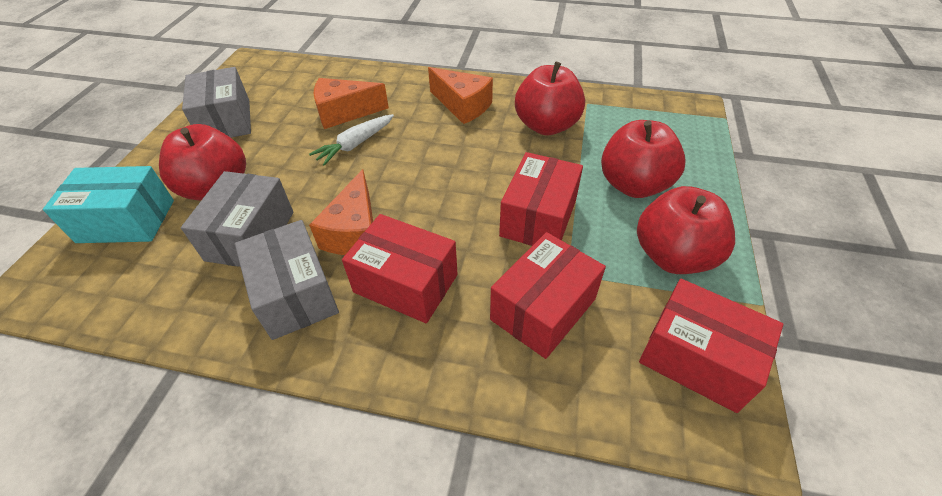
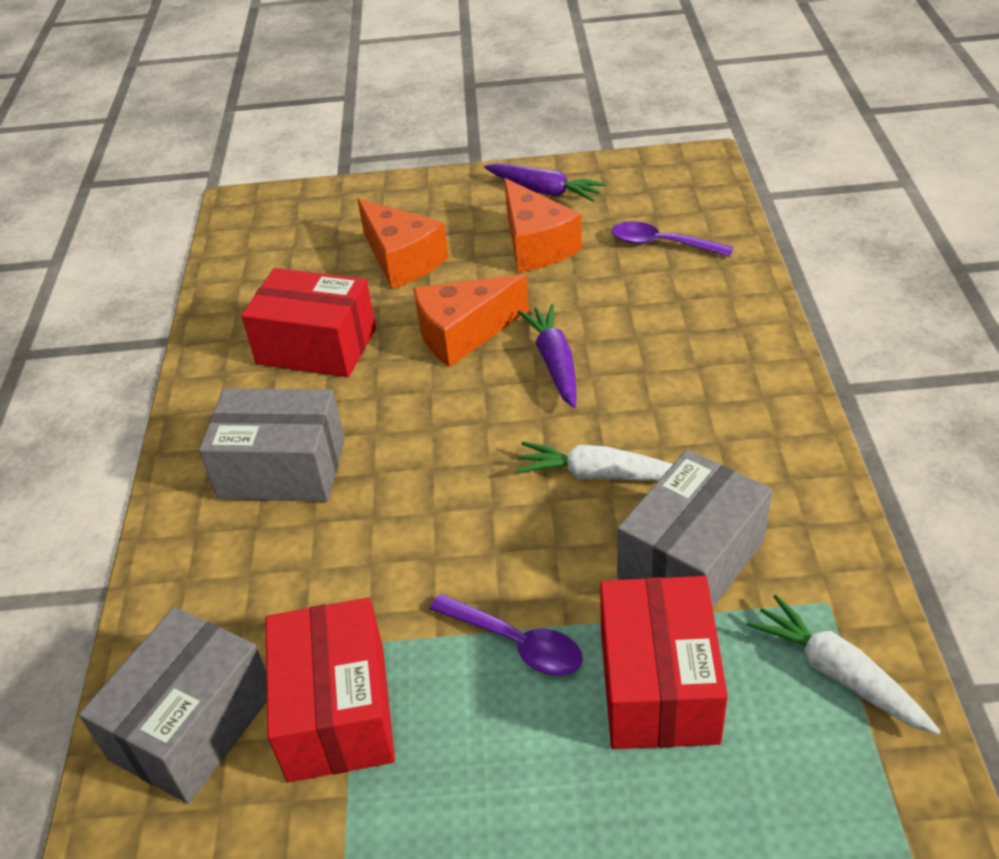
purple carrot: 0 -> 2
purple spoon: 0 -> 2
red apple: 4 -> 0
red box: 4 -> 3
turquoise box: 1 -> 0
white carrot: 1 -> 2

